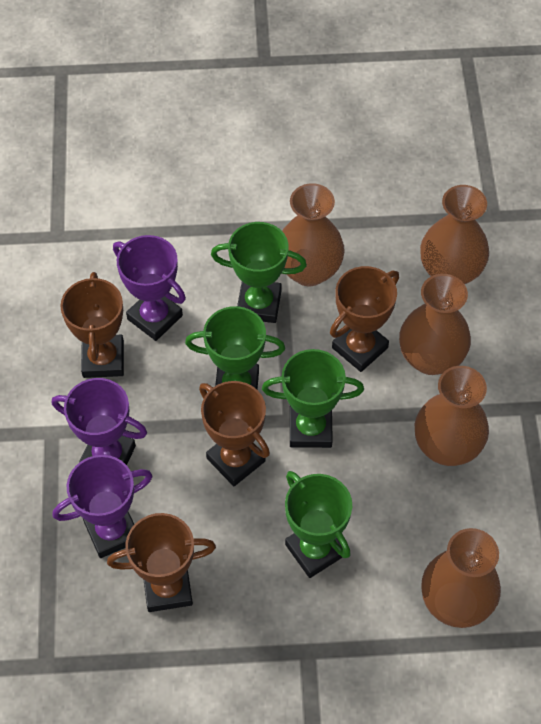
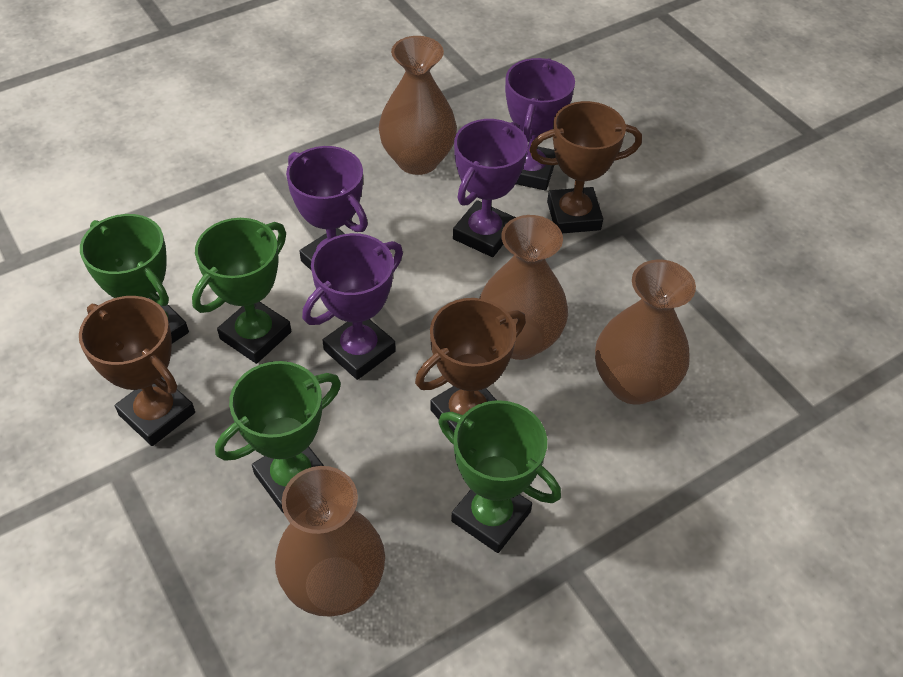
brown trophy: 4 -> 3
brown vase: 5 -> 4
purple trophy: 3 -> 4

